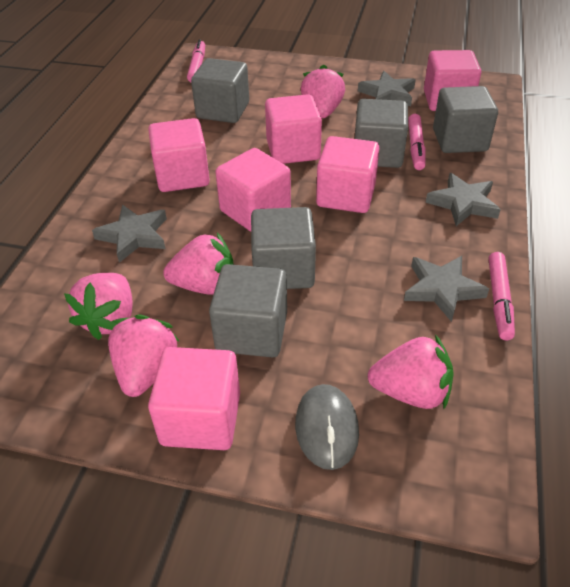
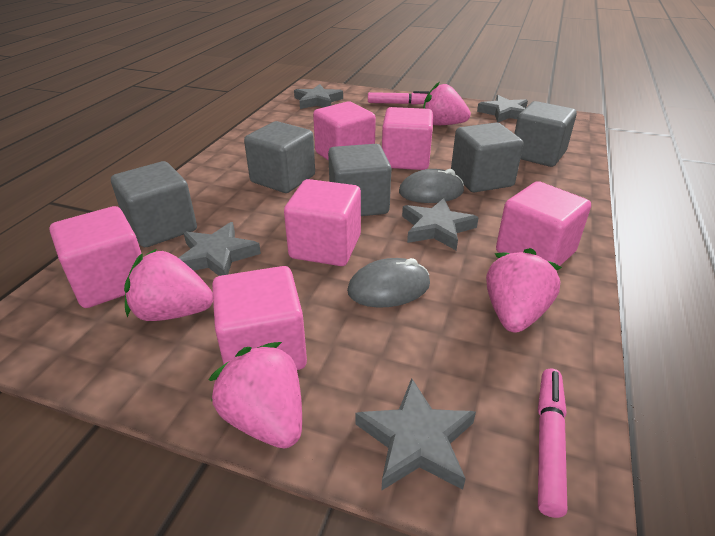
grey mouse: 1 -> 2
grey star: 4 -> 5
pink marker: 3 -> 2
pink strawberry: 5 -> 4

